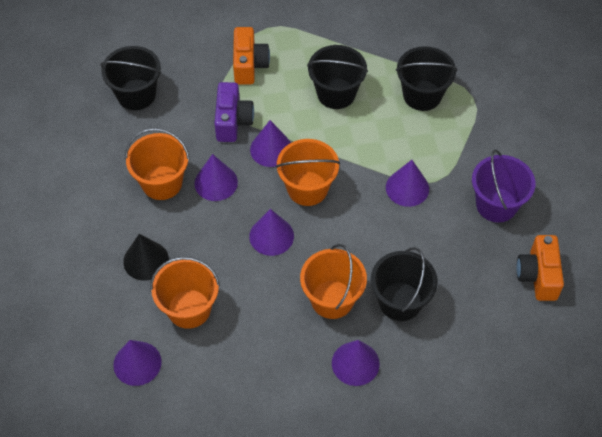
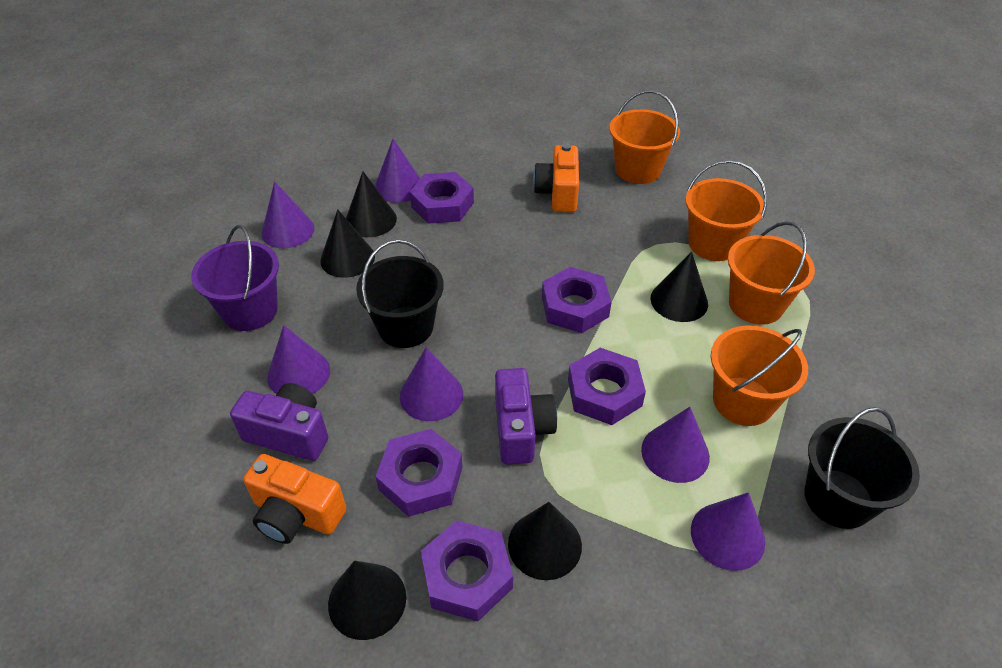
black bucket: 4 -> 2
black cone: 1 -> 5
purple camera: 1 -> 2
purple nut: 0 -> 5

